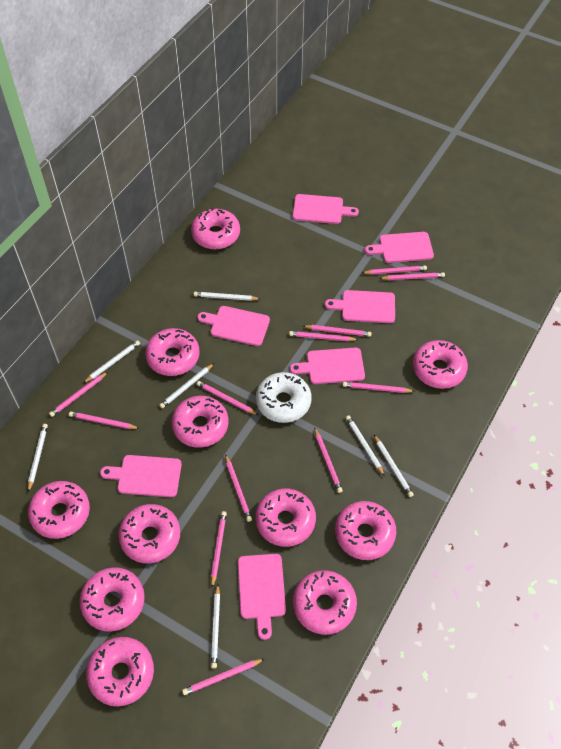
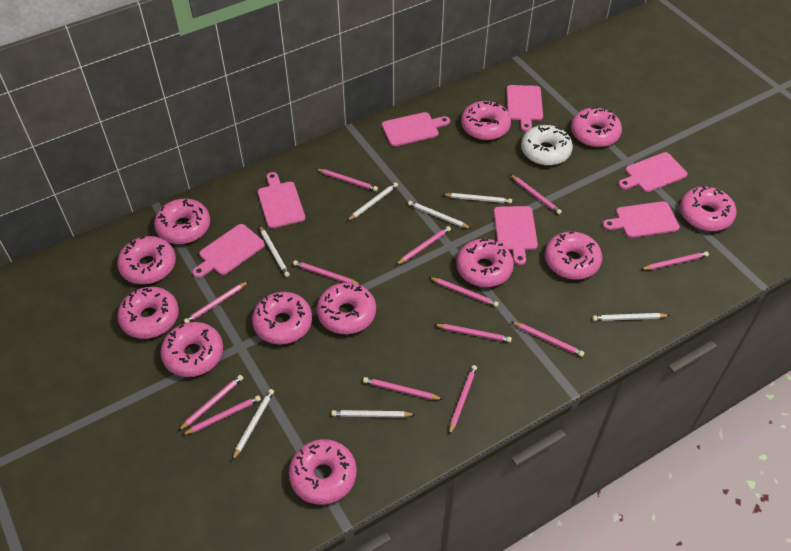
pink donut: 11 -> 12
pink pencil: 12 -> 13

